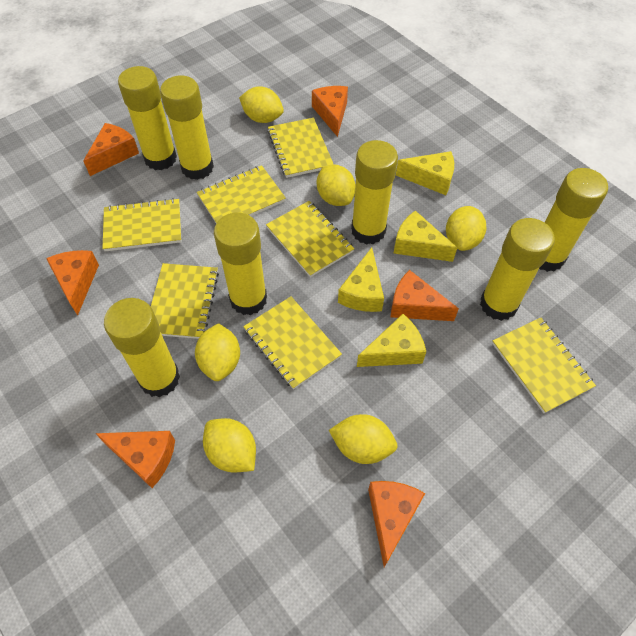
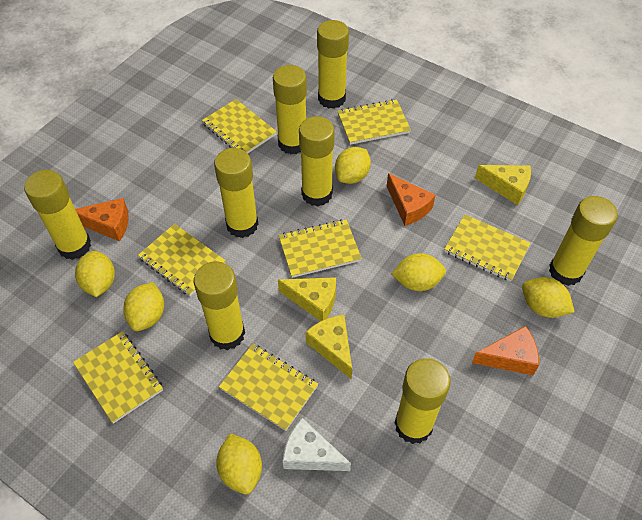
orange cheese: 6 -> 3
white cheese: 0 -> 1
yellow cheese: 4 -> 3
yellow glue stick: 7 -> 8

